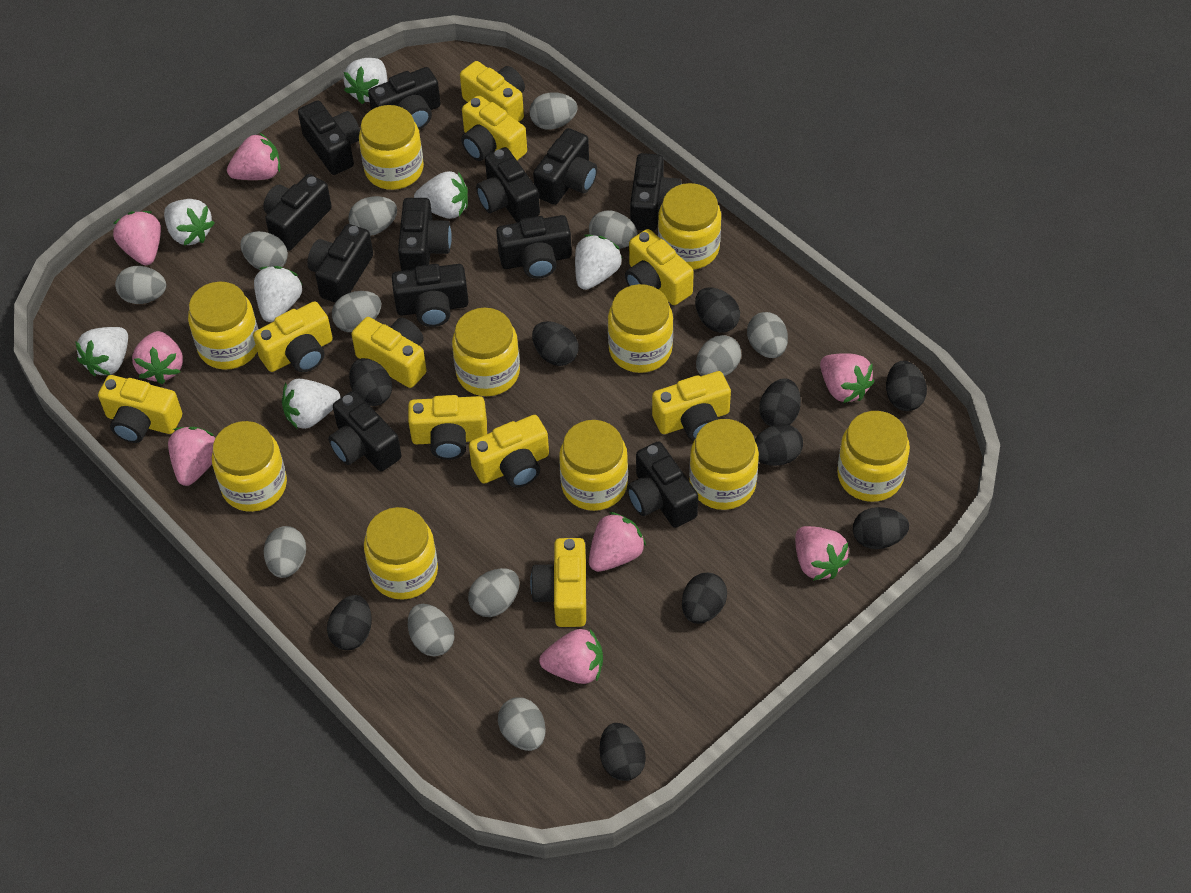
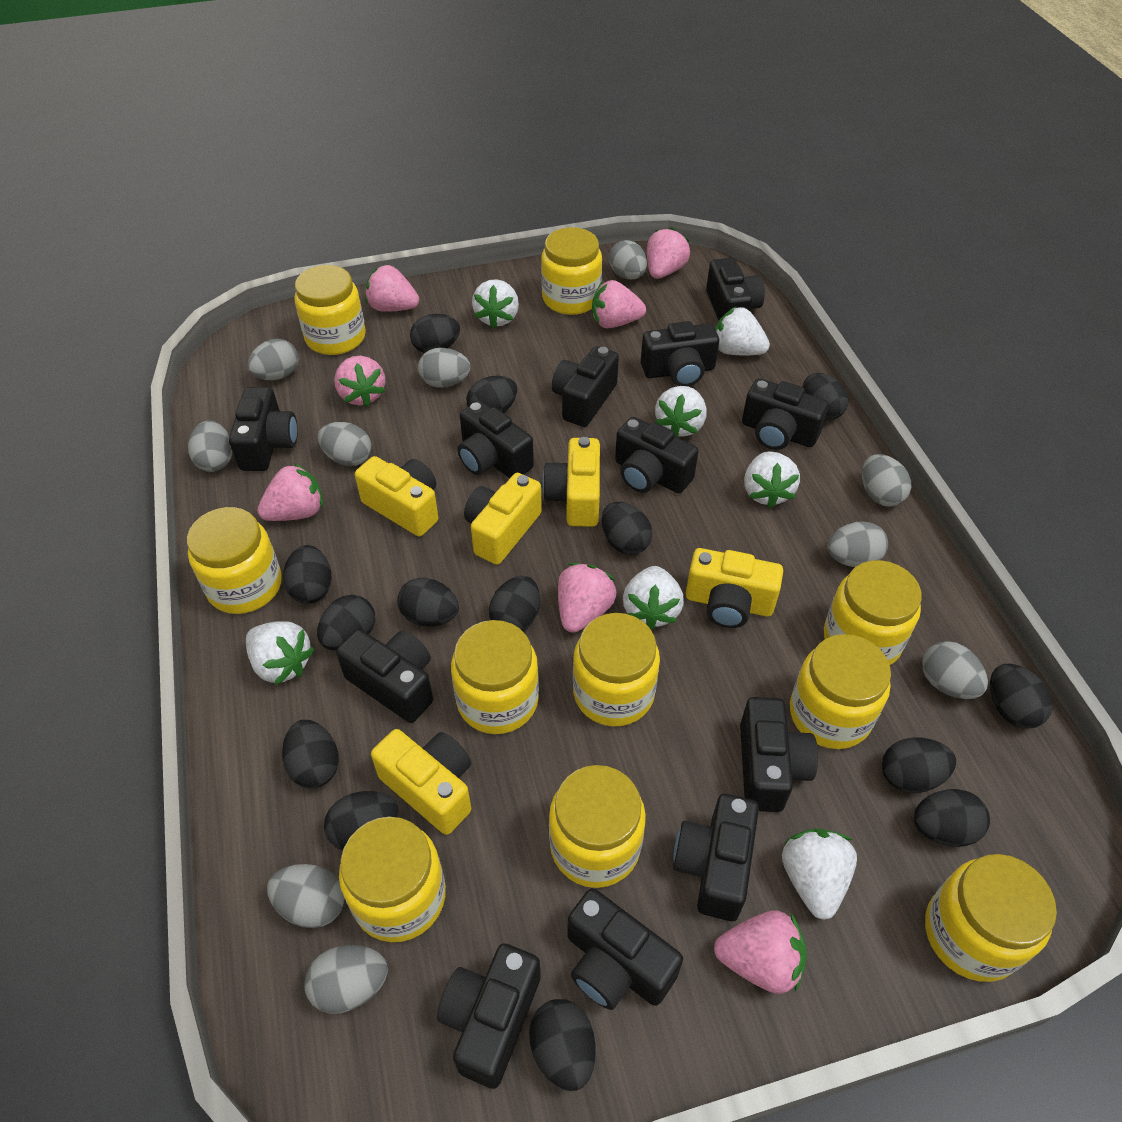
black egg: 10 -> 14
grey egg: 12 -> 10
pink strawberry: 8 -> 7
yellow camera: 10 -> 5

